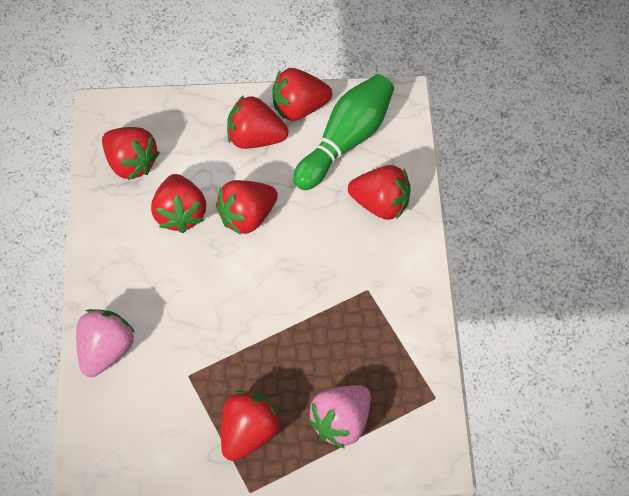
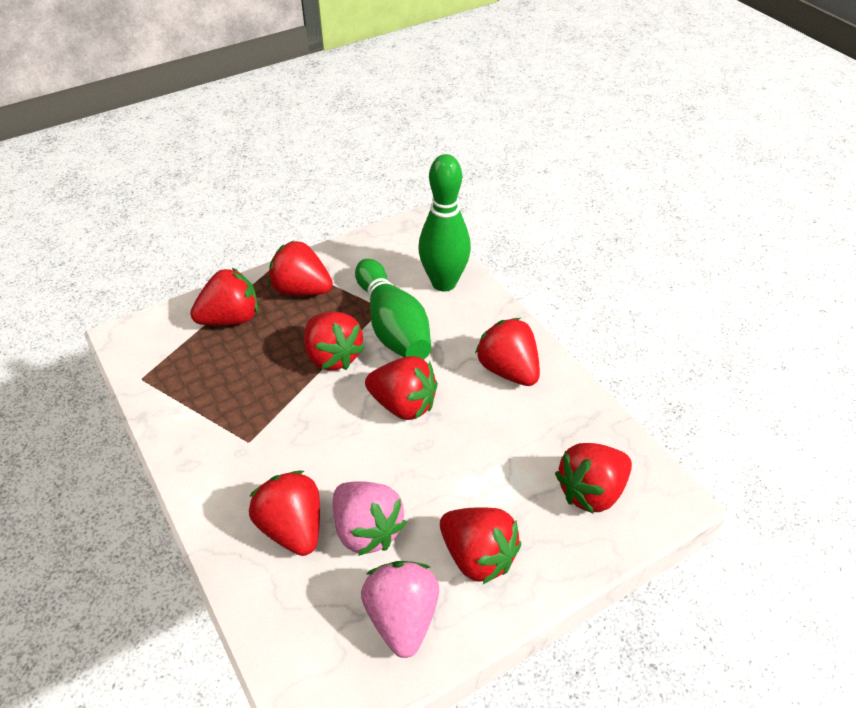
green bowling pin: 1 -> 2
red strawberry: 7 -> 8

